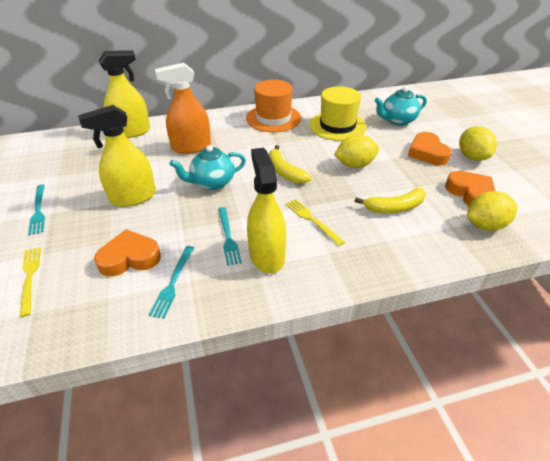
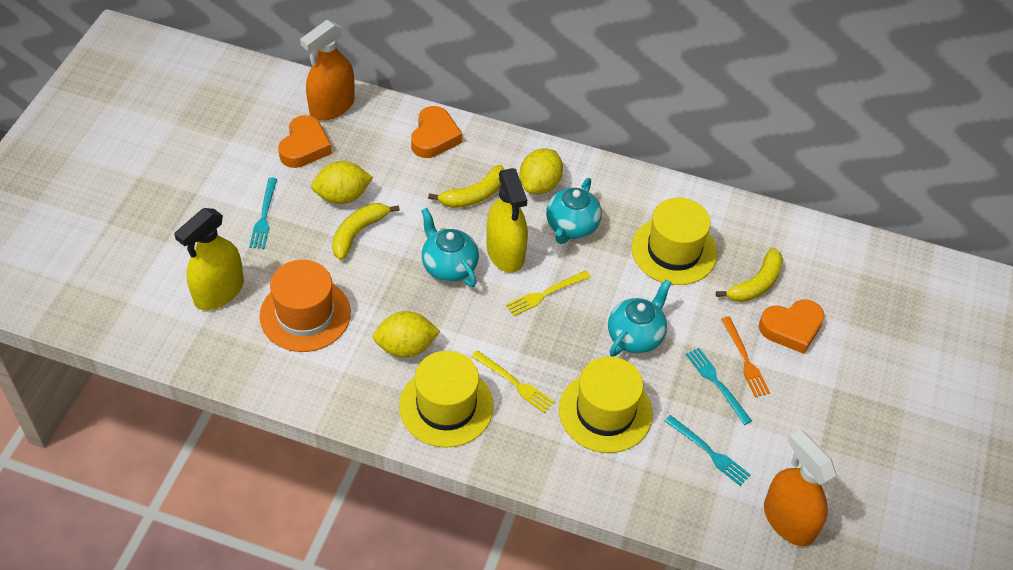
orange fork: 0 -> 1
orange spray bottle: 1 -> 2
turquoise teapot: 2 -> 3
yellow banana: 2 -> 3
yellow hat: 1 -> 3
yellow spray bottle: 3 -> 2

